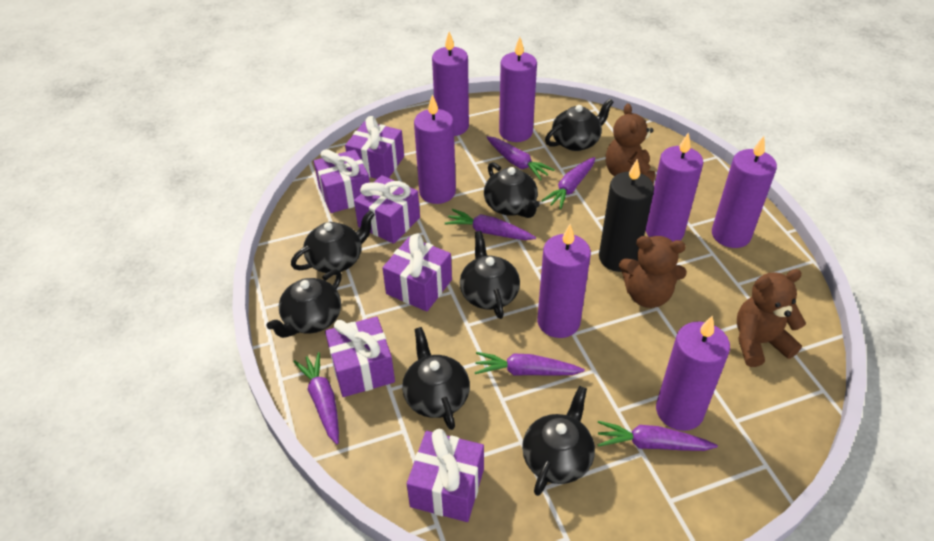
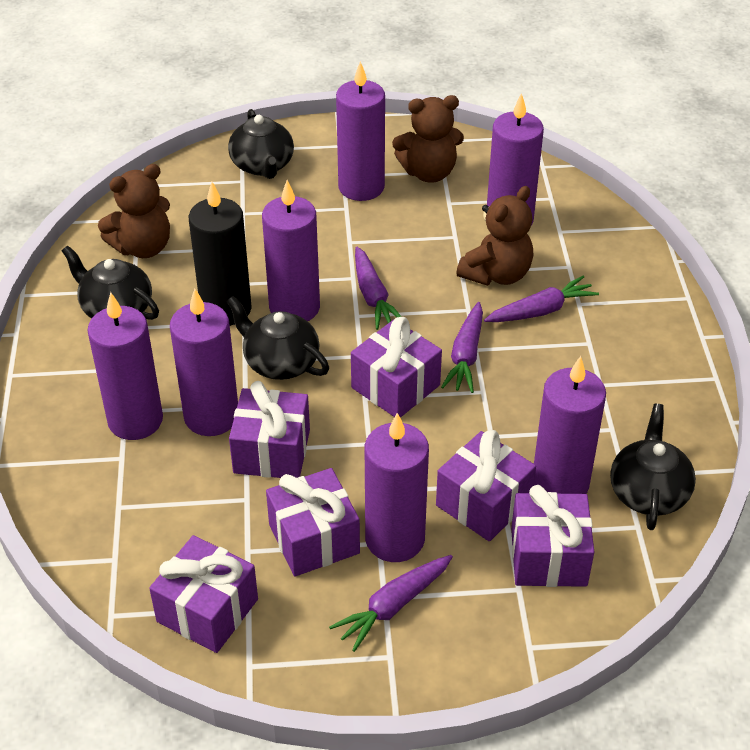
black teapot: 7 -> 4
purple carrot: 6 -> 4

